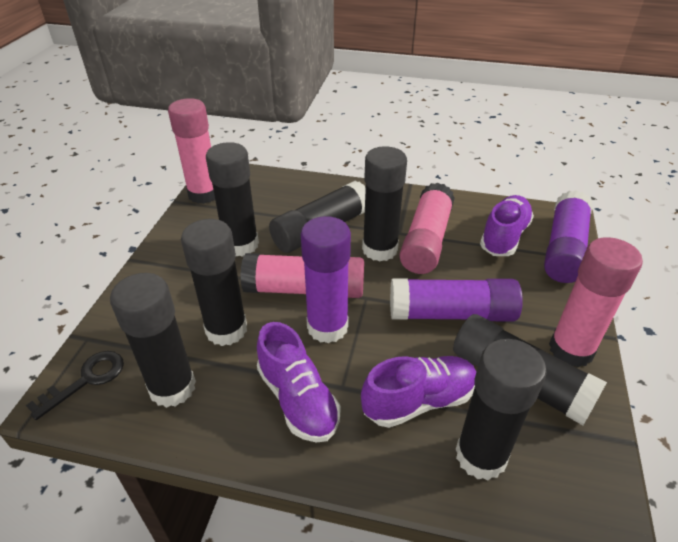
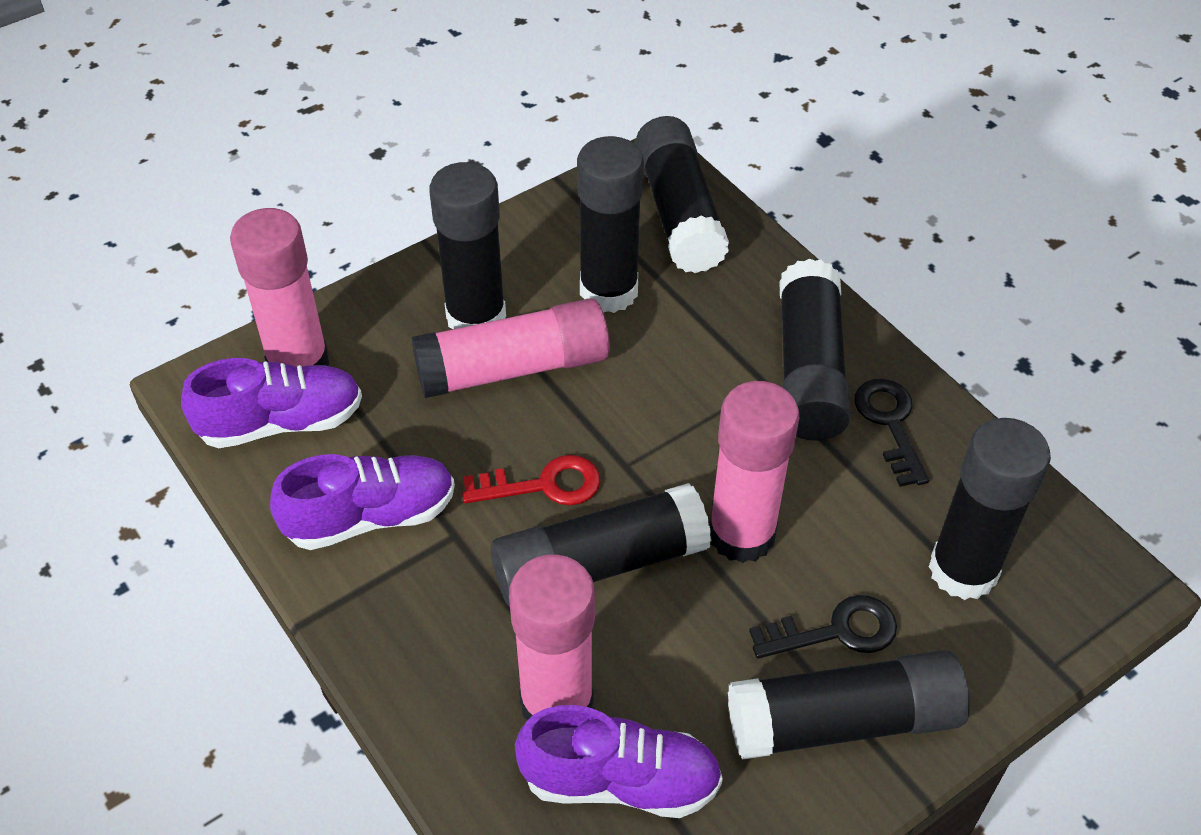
black key: 1 -> 2
purple glue stick: 3 -> 0
red key: 0 -> 1

